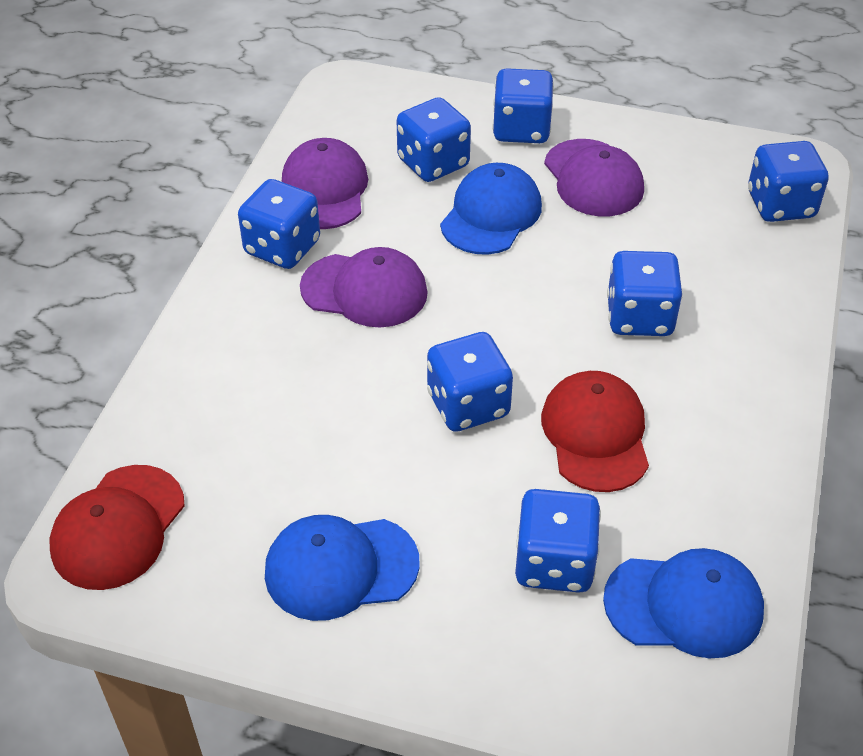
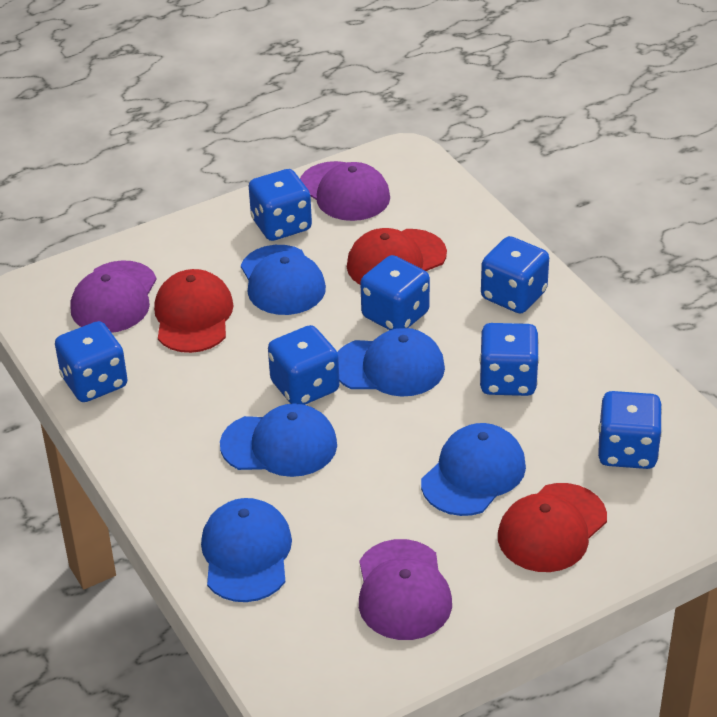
blue cap: 3 -> 5
red cap: 2 -> 3

